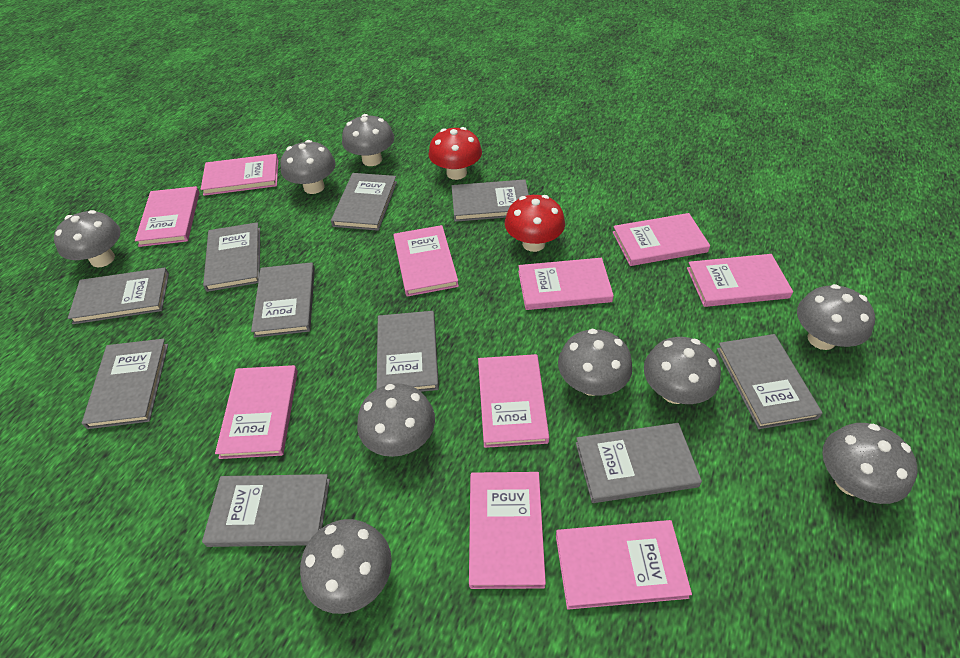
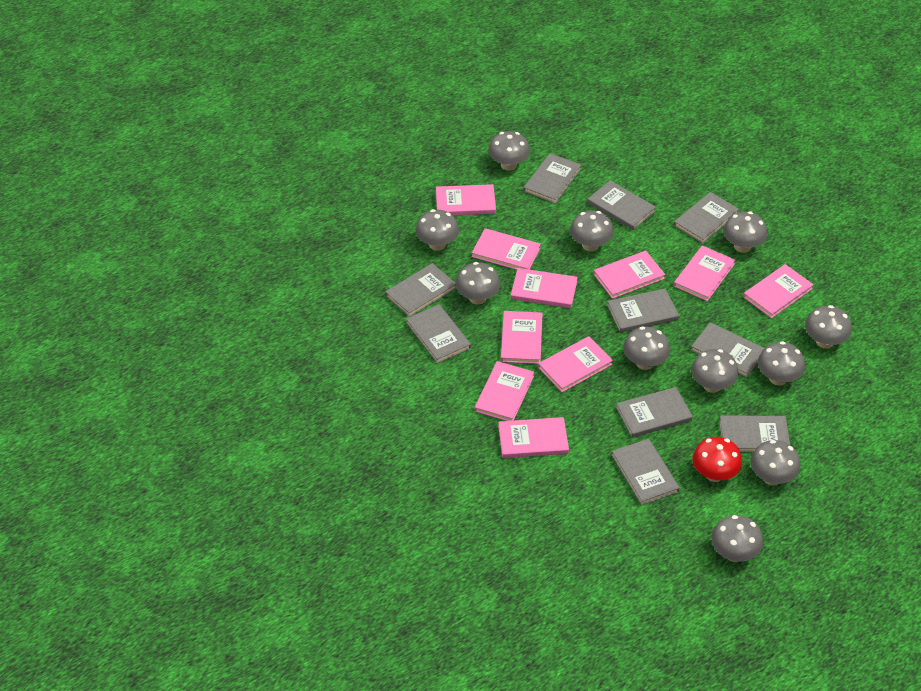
grey mushroom: 9 -> 11
red mushroom: 2 -> 1

